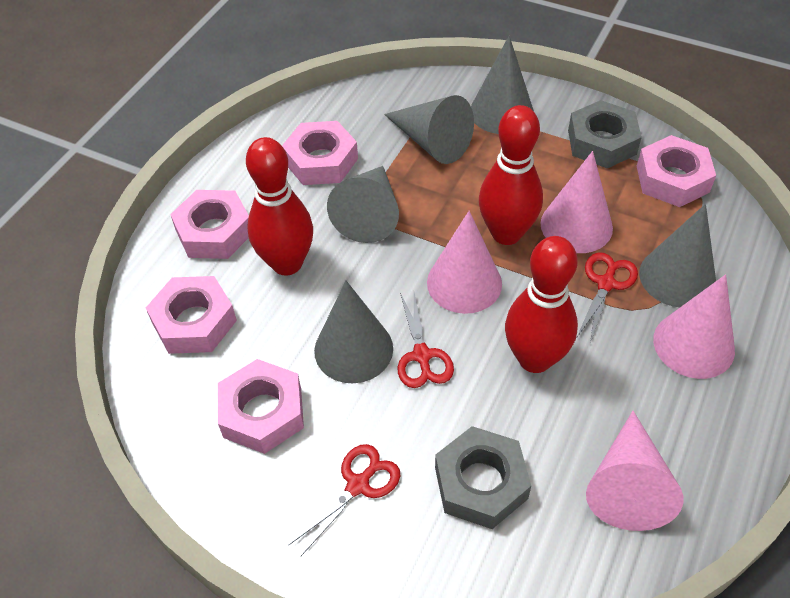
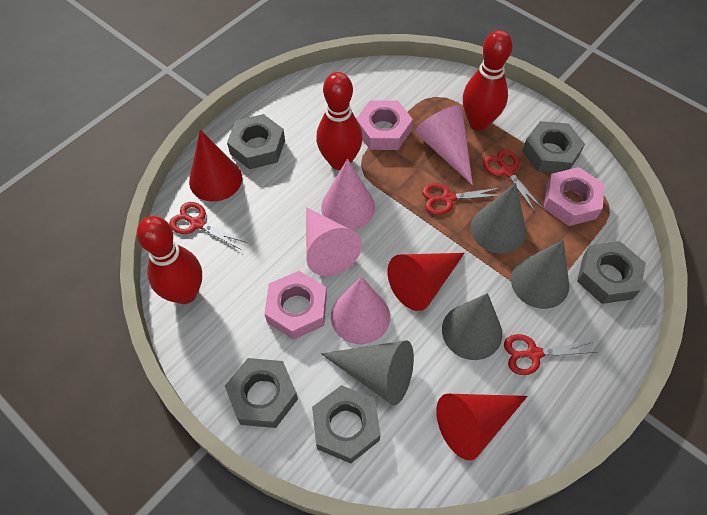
grey cone: 5 -> 4
grey nut: 2 -> 5
pink nut: 5 -> 3
red cone: 0 -> 3
red scissors: 3 -> 4

